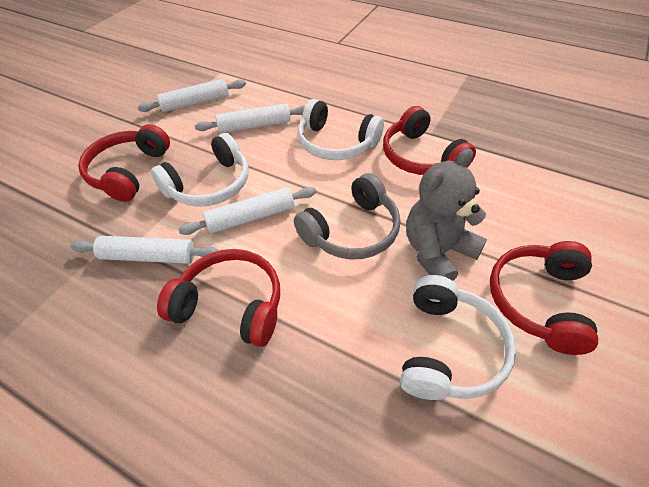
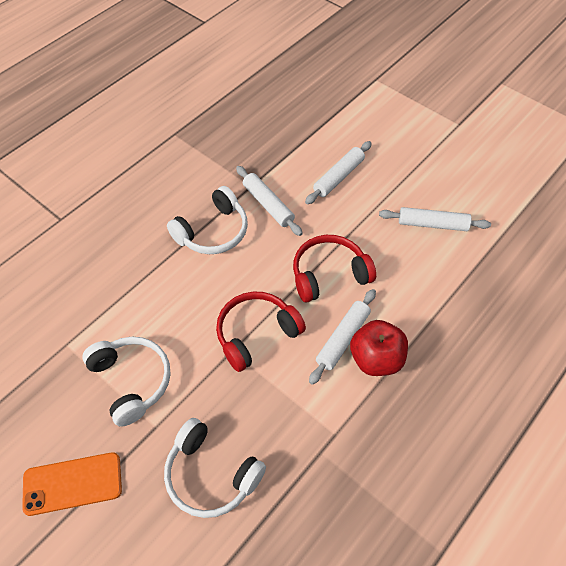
grey headphones: 1 -> 0
grey teddy bear: 1 -> 0
orange phone: 0 -> 1
red apple: 0 -> 1
red headphones: 4 -> 2

